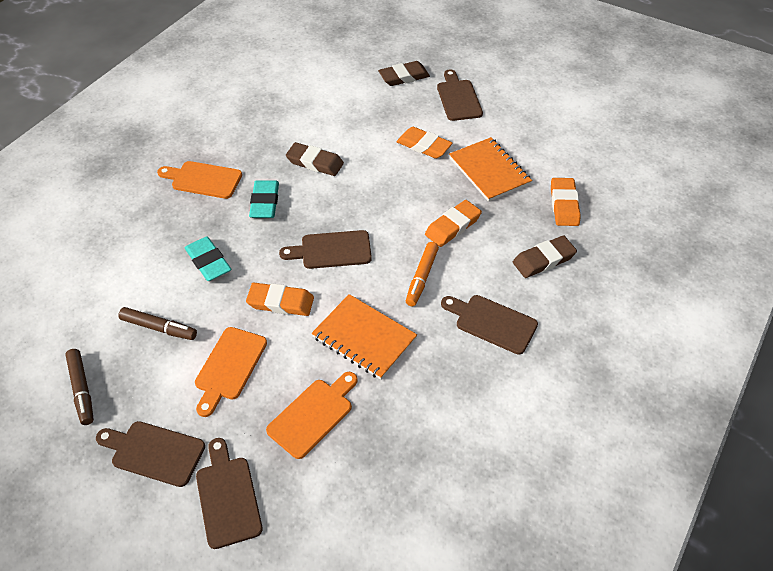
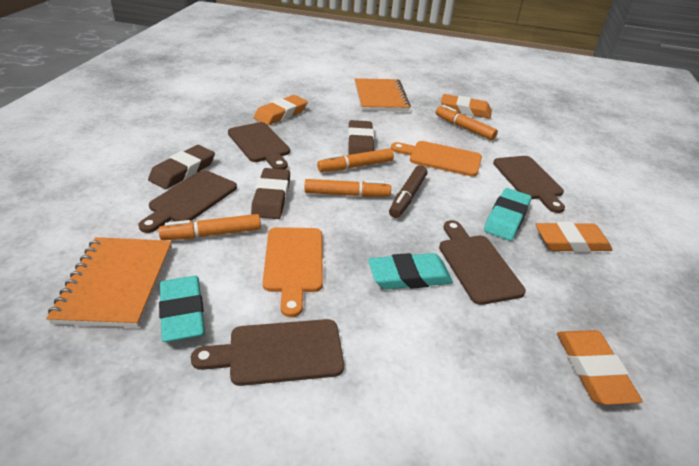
brown marker: 2 -> 1
orange cutting board: 3 -> 2
orange marker: 1 -> 4
turquoise eraser: 2 -> 3

